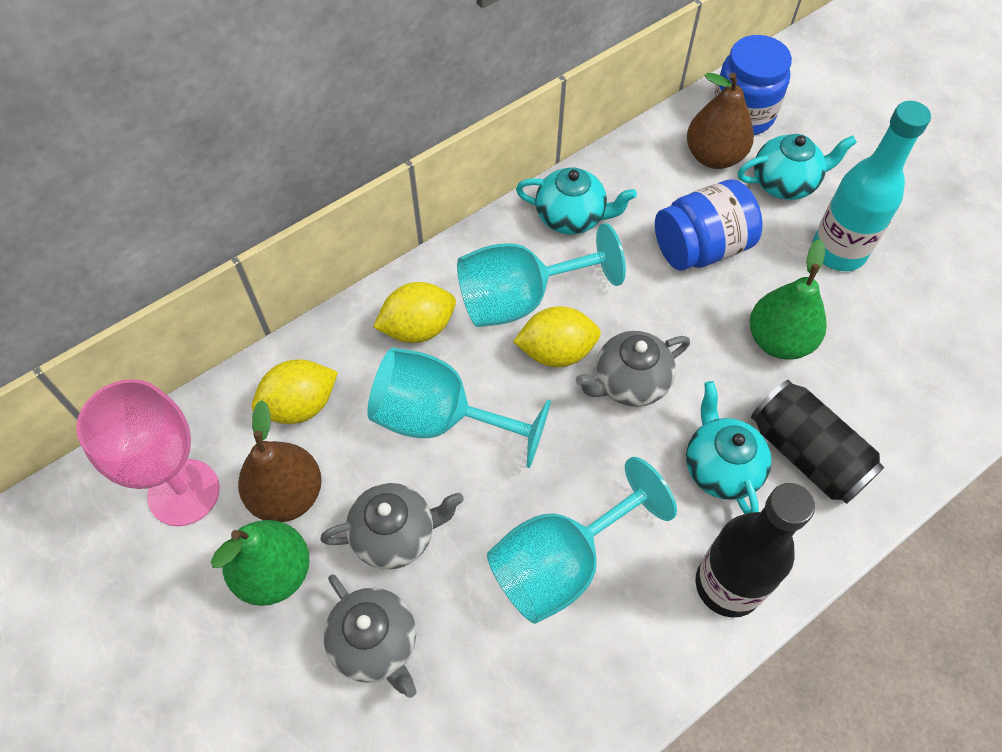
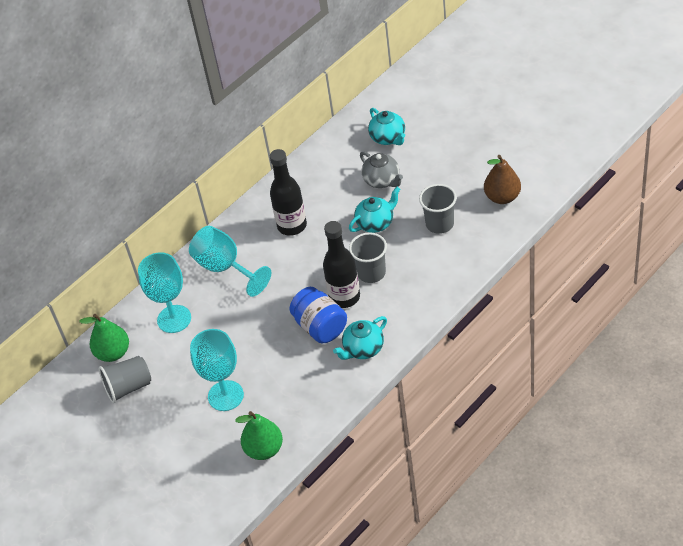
black bottle: 1 -> 2
black can: 1 -> 0
blue jar: 2 -> 1
brown pear: 2 -> 1
grey cup: 0 -> 3
grey teapot: 3 -> 1
pink goblet: 1 -> 0
turquoise bottle: 1 -> 0
yellow lemon: 3 -> 0

